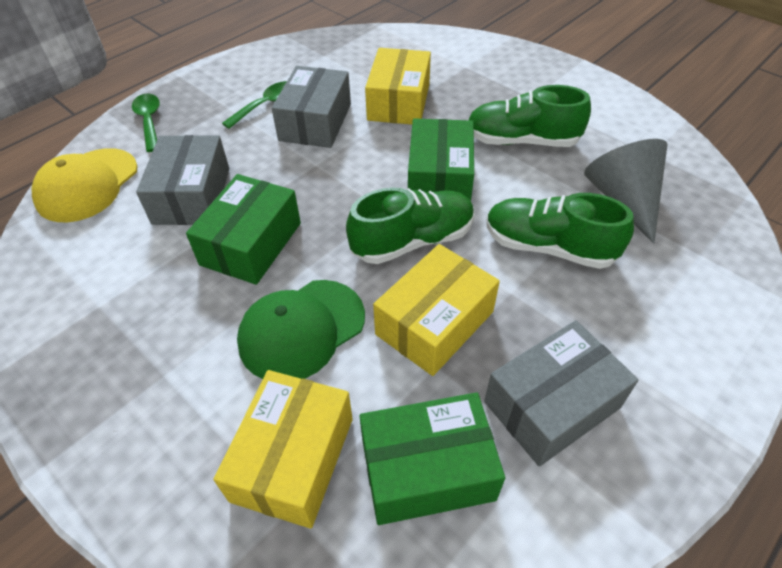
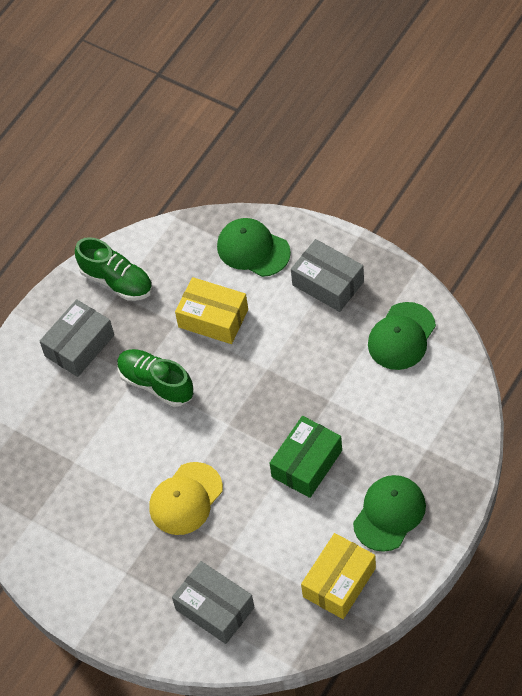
green box: 3 -> 1
green cap: 1 -> 3
green shoe: 3 -> 2
green spoon: 2 -> 0
grey cone: 1 -> 0
yellow box: 3 -> 2

